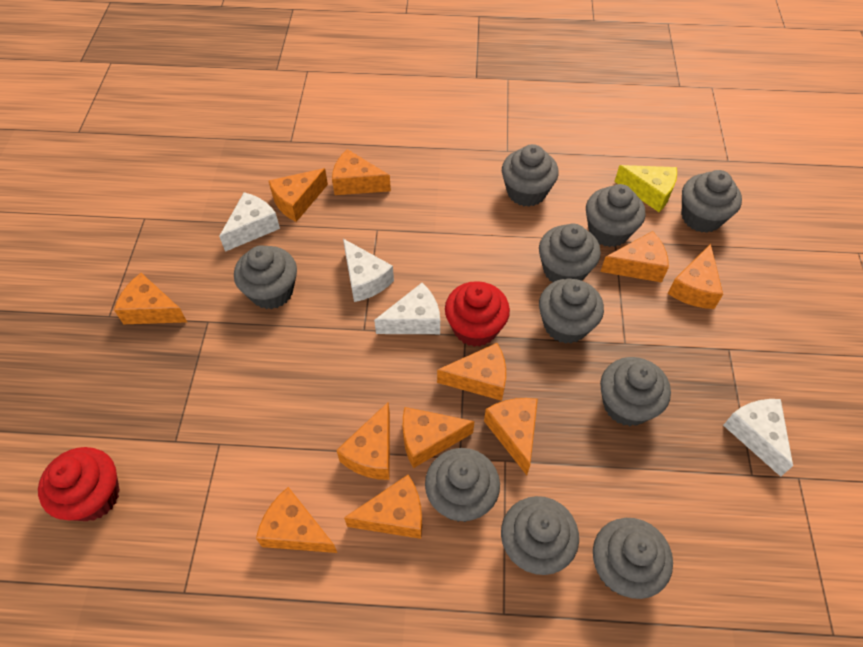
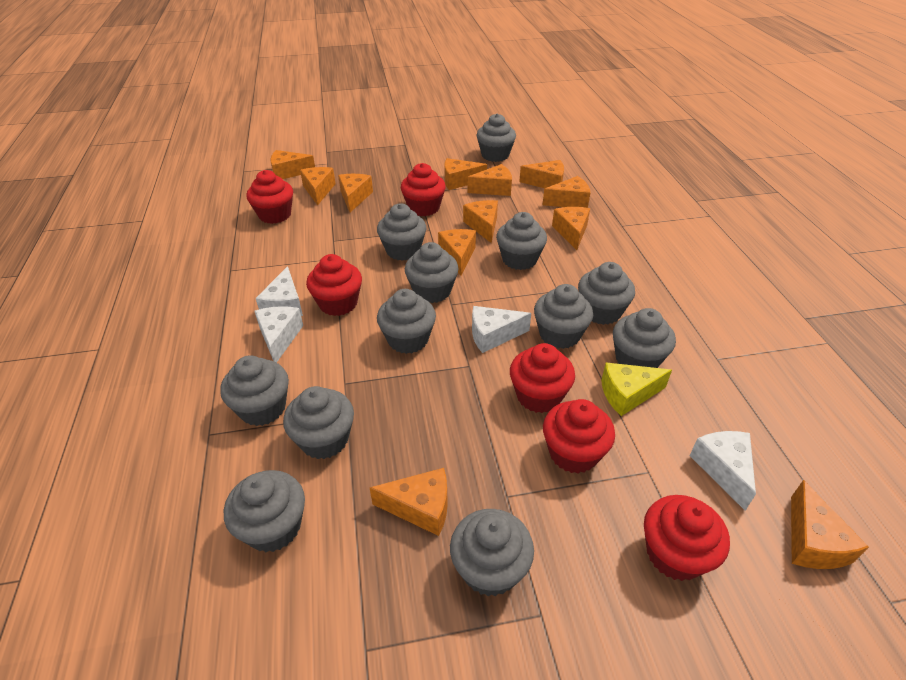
grey cupcake: 10 -> 12
orange cheese: 11 -> 12
red cupcake: 2 -> 6

